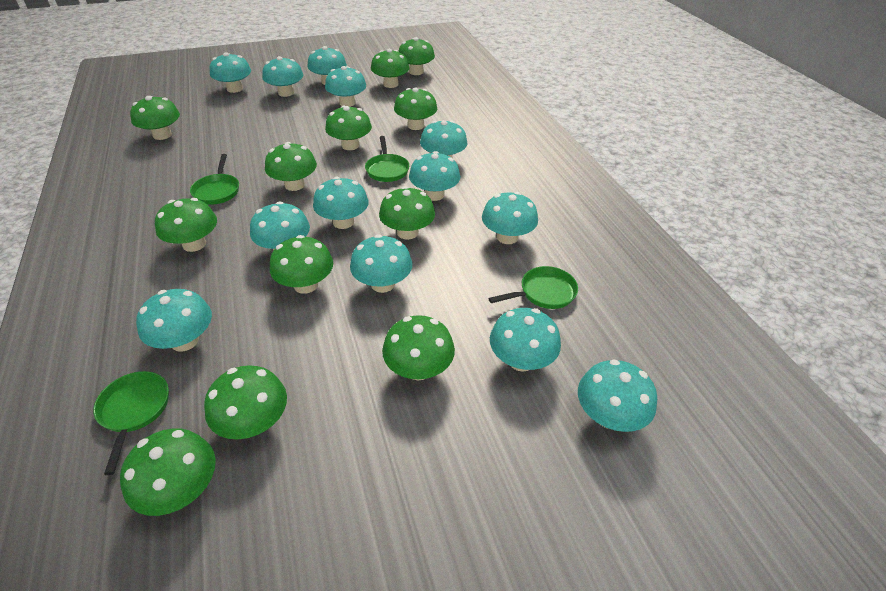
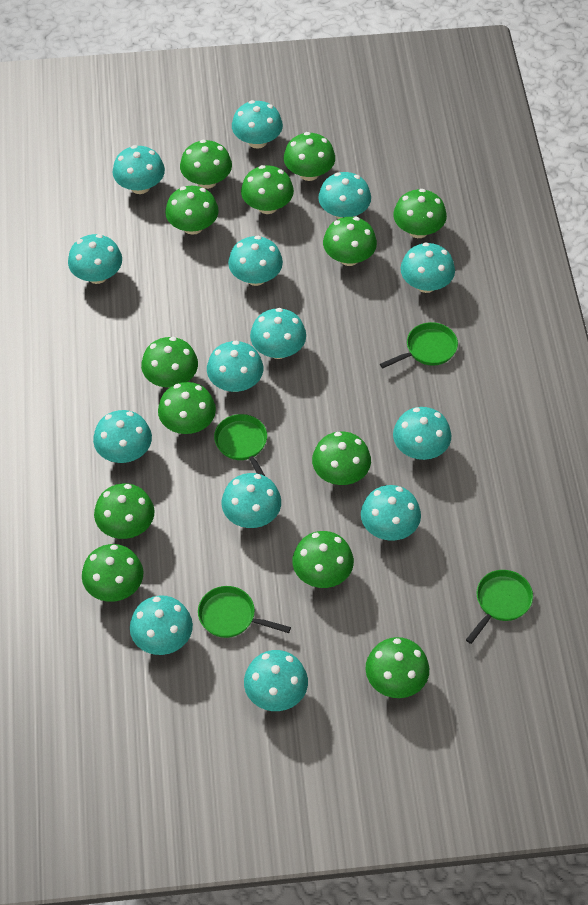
green mushroom: 12 -> 13
turquoise mushroom: 13 -> 14

